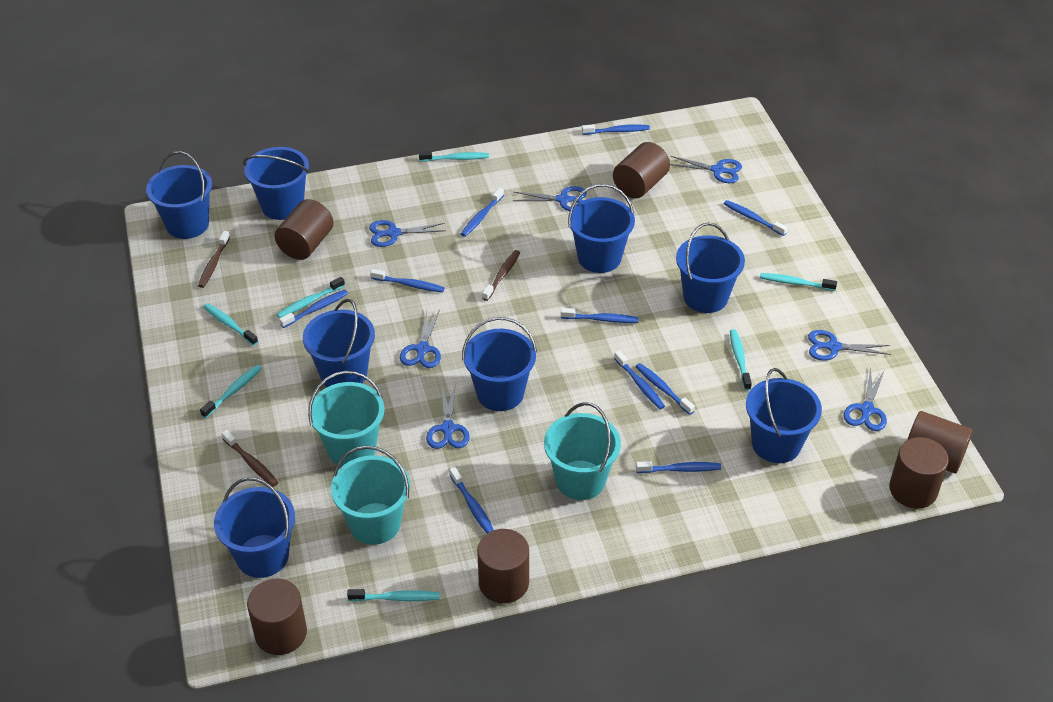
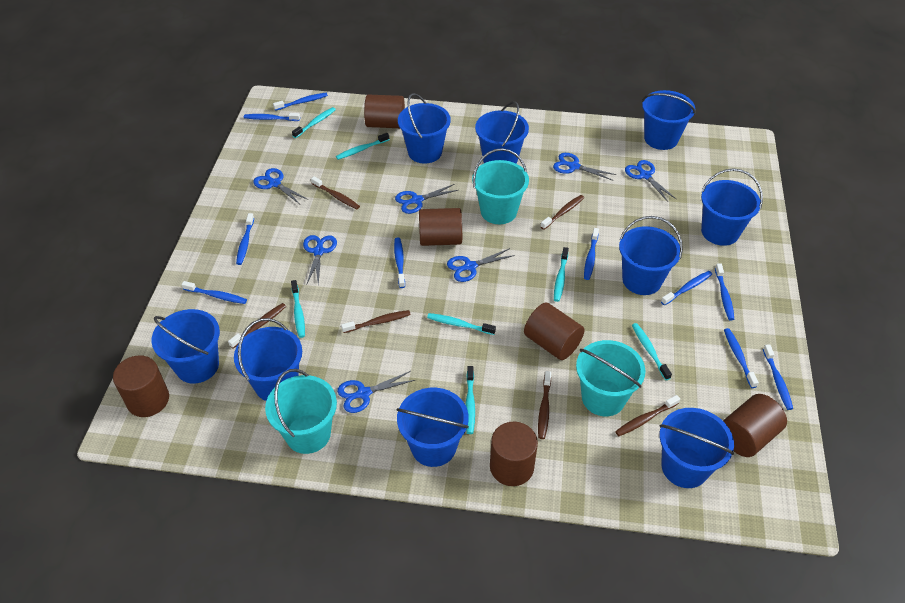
blue bucket: 8 -> 9
brown toothbrush: 3 -> 6

